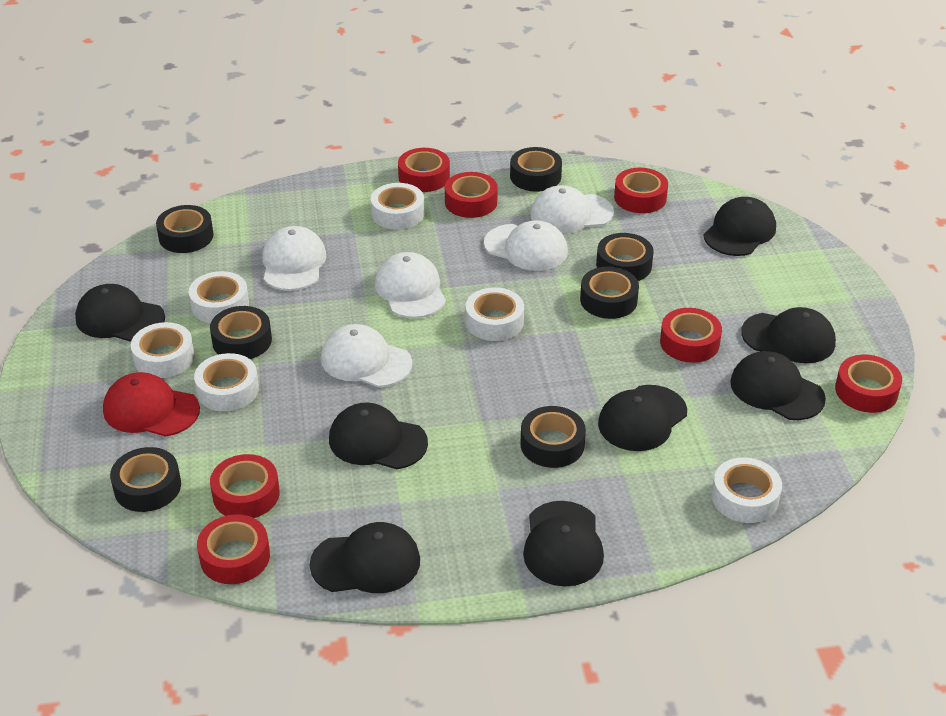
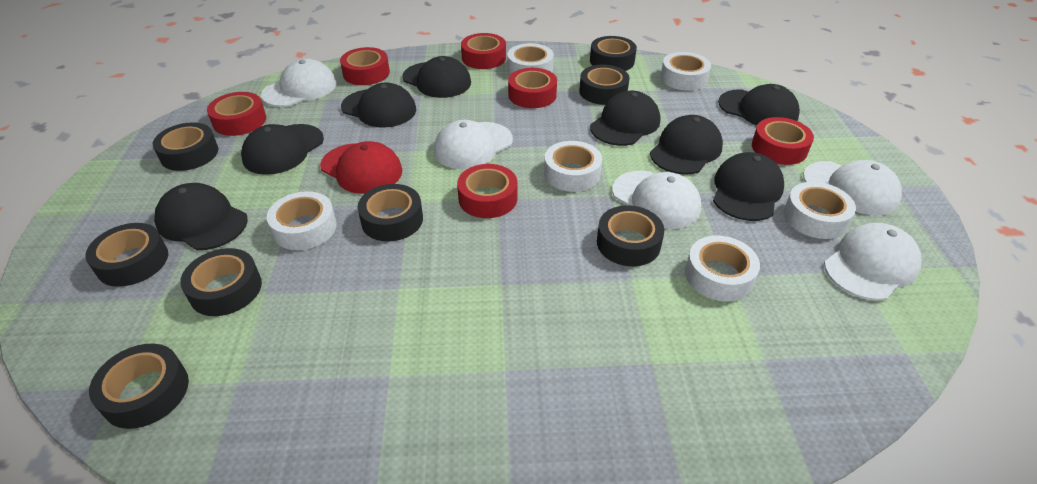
black tape: 7 -> 8
red tape: 7 -> 6

